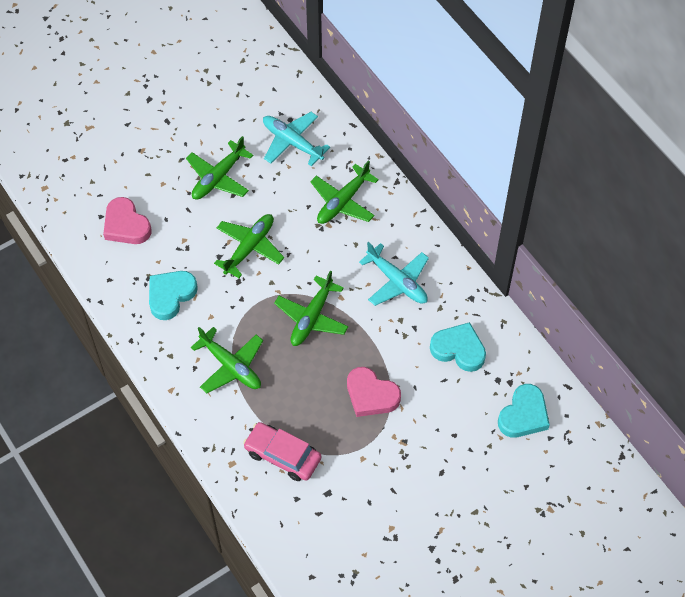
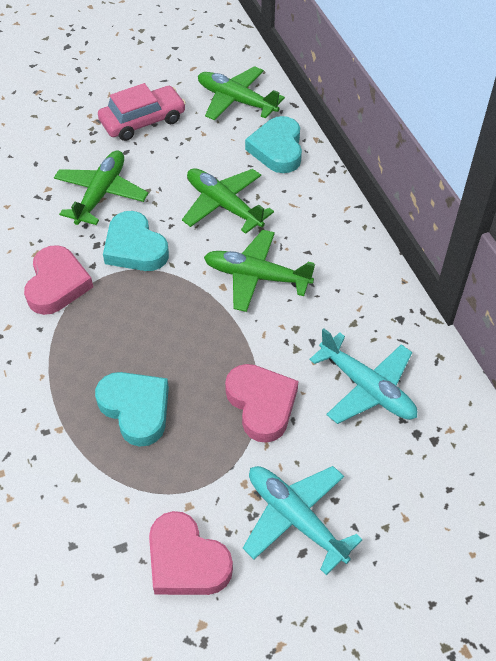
green plane: 5 -> 4
pink heart: 2 -> 3

